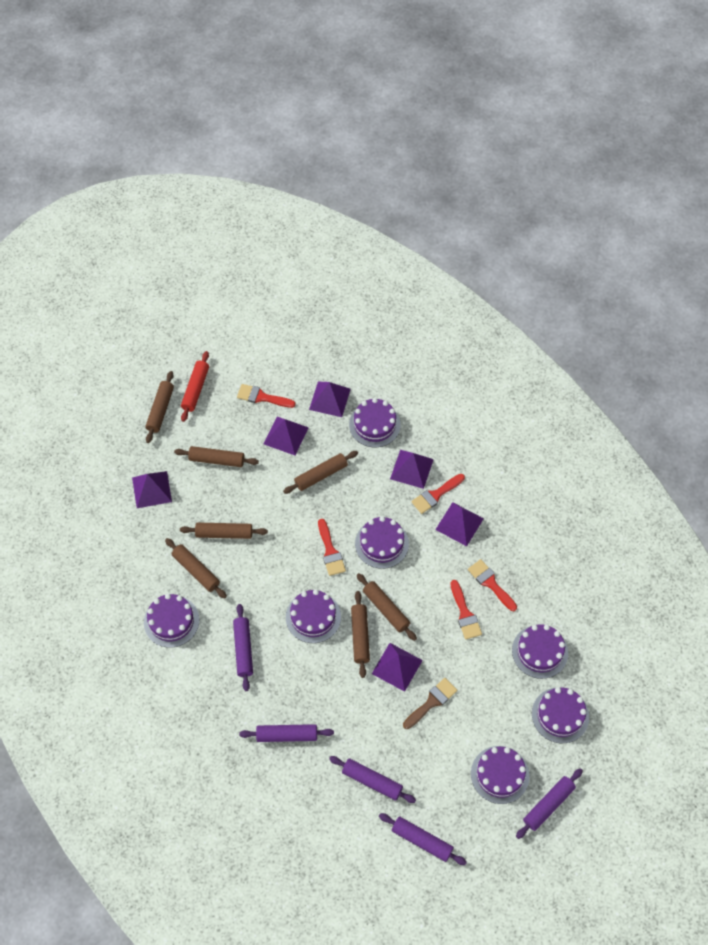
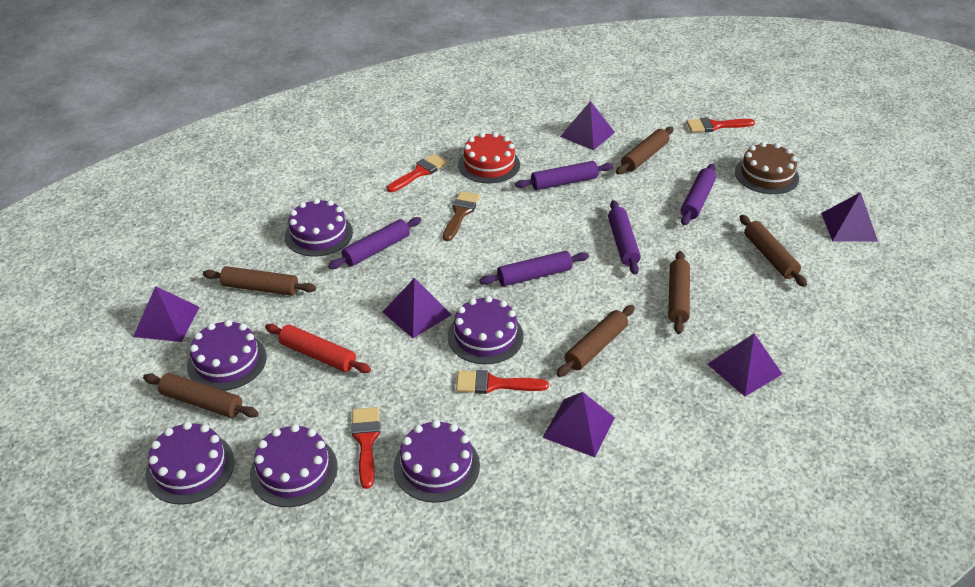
brown cake: 0 -> 1
brown rolling pin: 7 -> 6
purple cake: 7 -> 6
red brush: 5 -> 4
red cake: 0 -> 1

